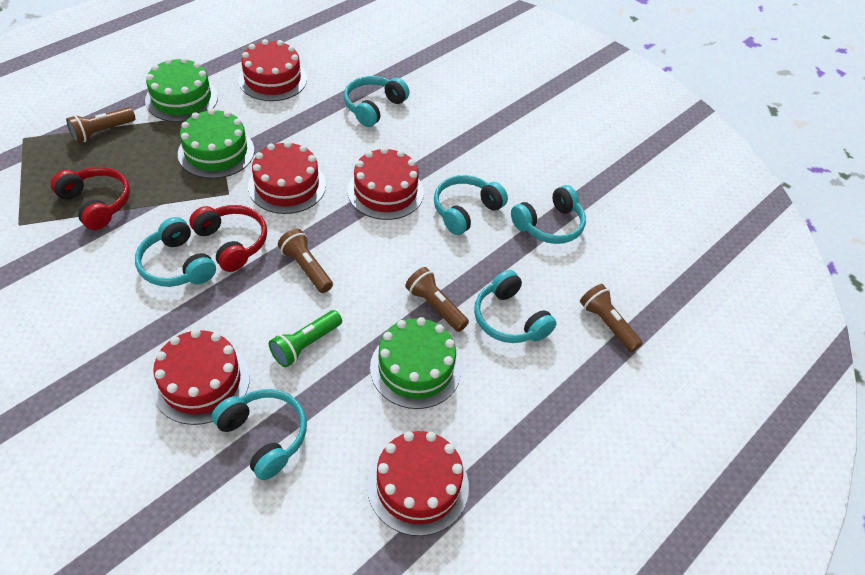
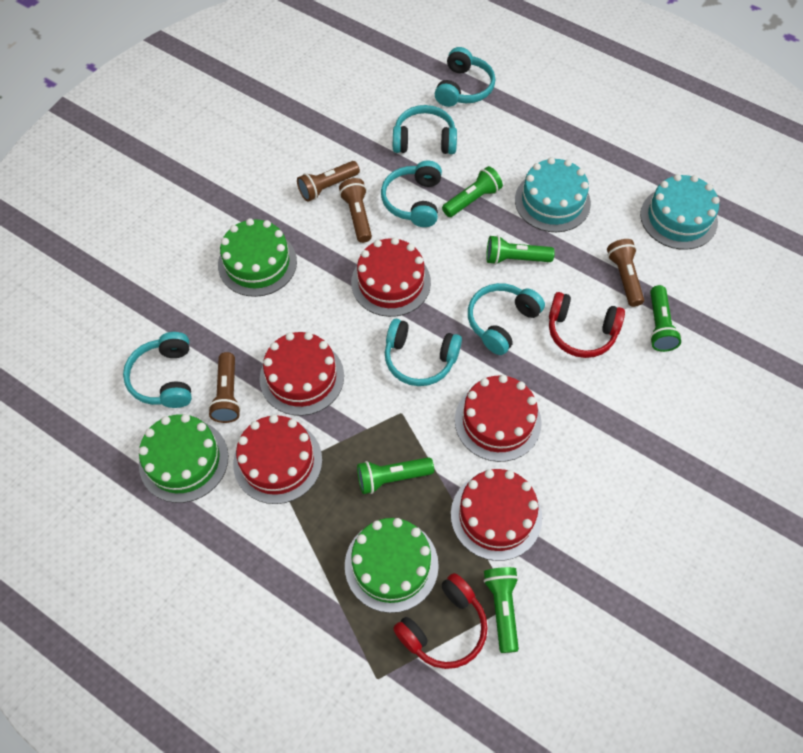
green flashlight: 1 -> 5
turquoise cake: 0 -> 2

